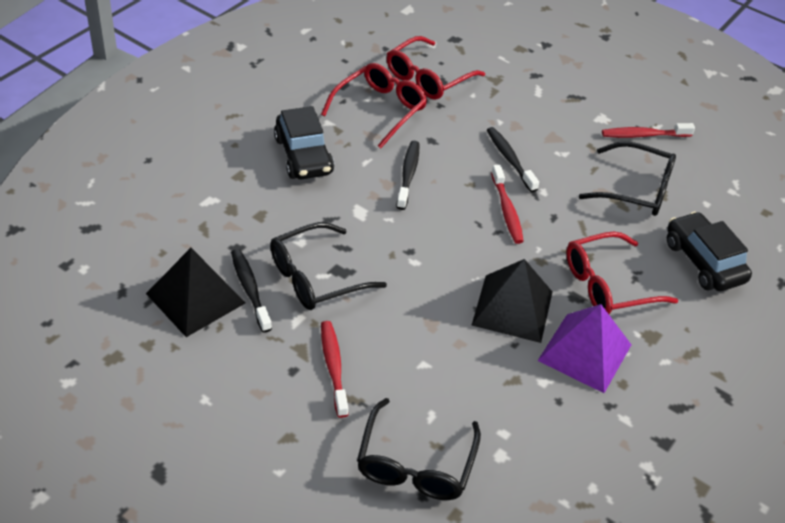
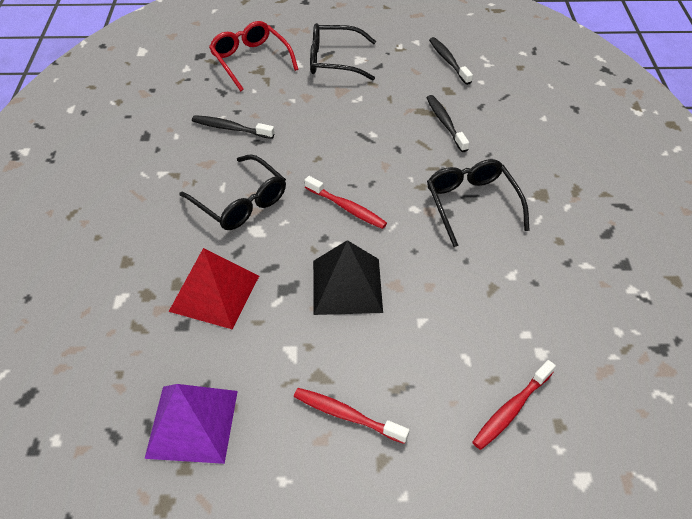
black car: 2 -> 0
black pyramid: 2 -> 1
red glasses: 3 -> 1
red pyramid: 0 -> 1

